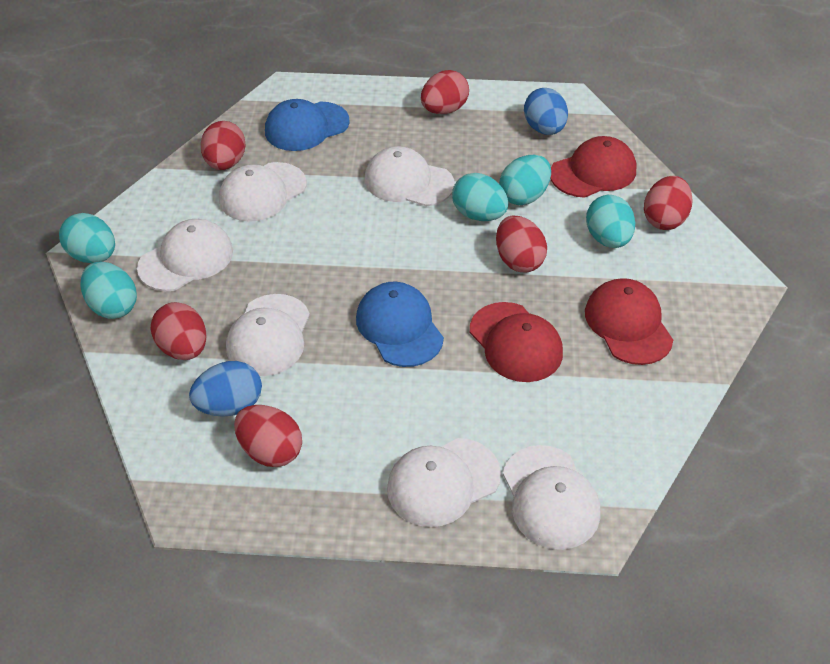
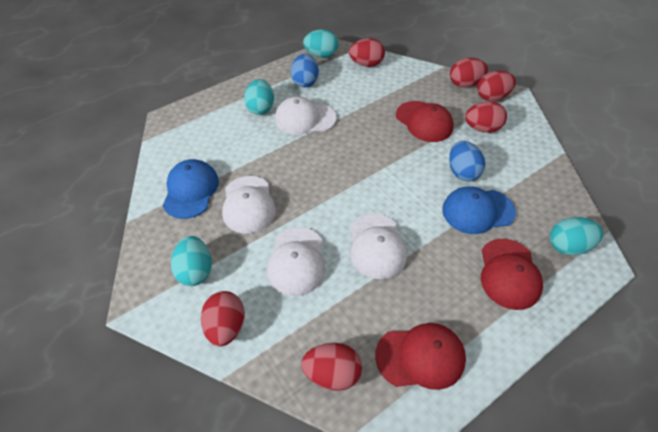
turquoise egg: 5 -> 4
white cap: 6 -> 4

